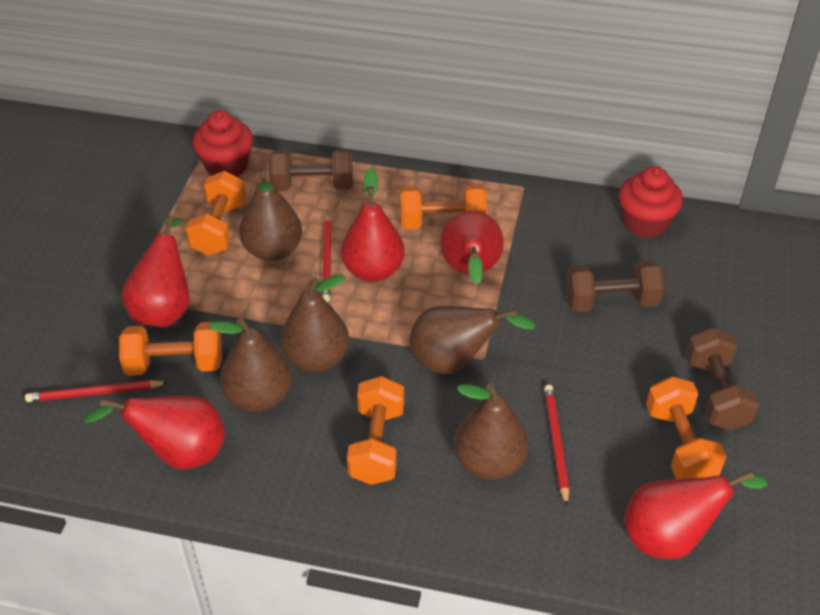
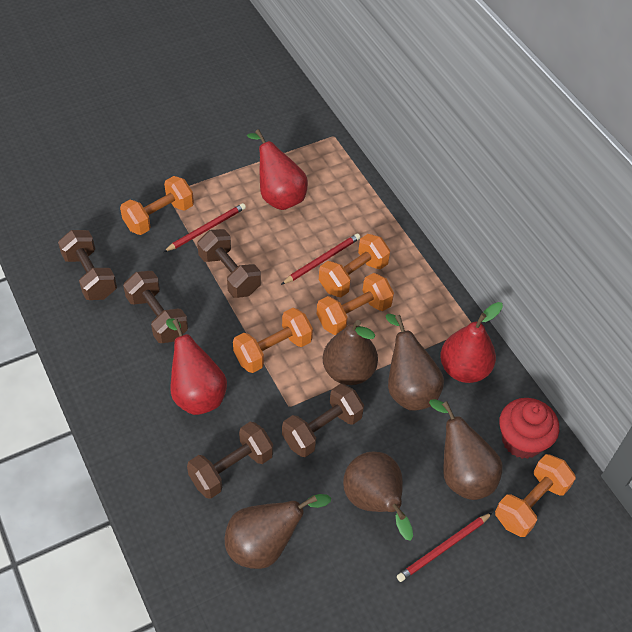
brown dumbbell: 3 -> 5
red cupcake: 2 -> 1
red pear: 5 -> 3

